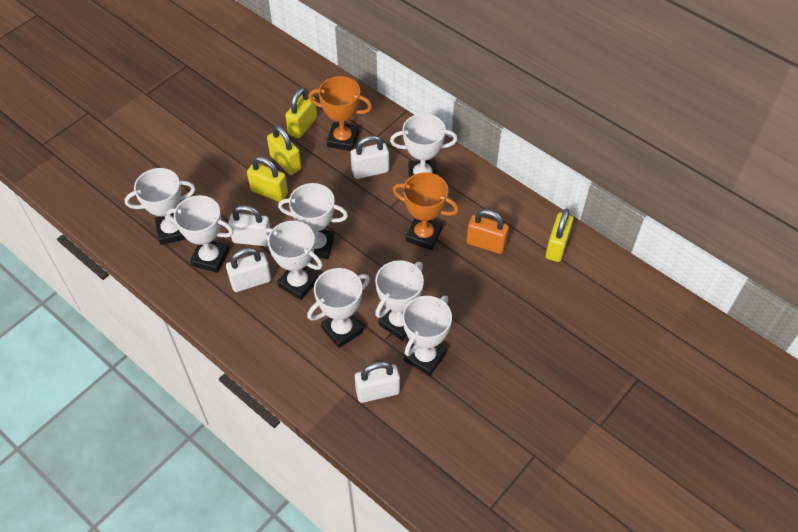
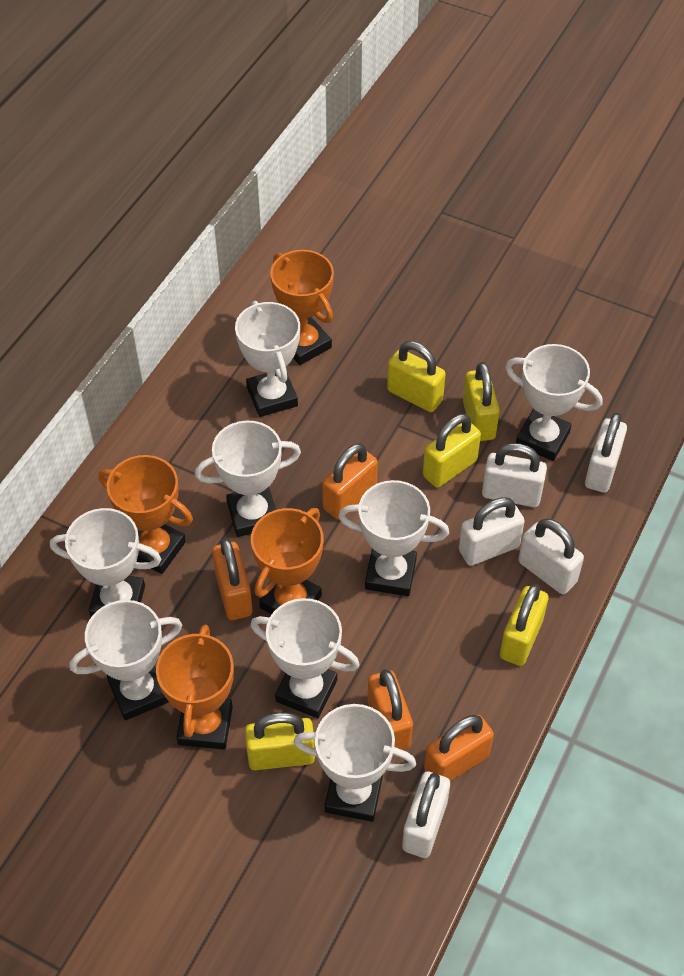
orange padlock: 1 -> 4
orange trophy: 2 -> 4
white padlock: 4 -> 5
yellow padlock: 4 -> 5

